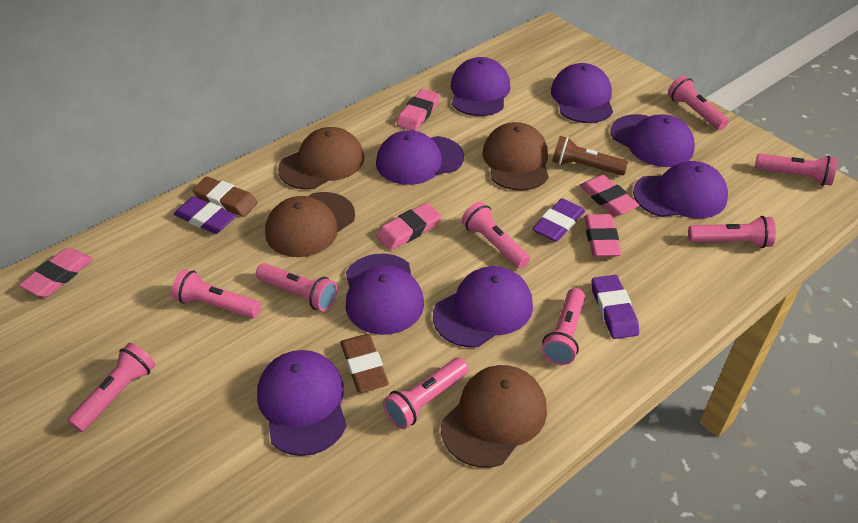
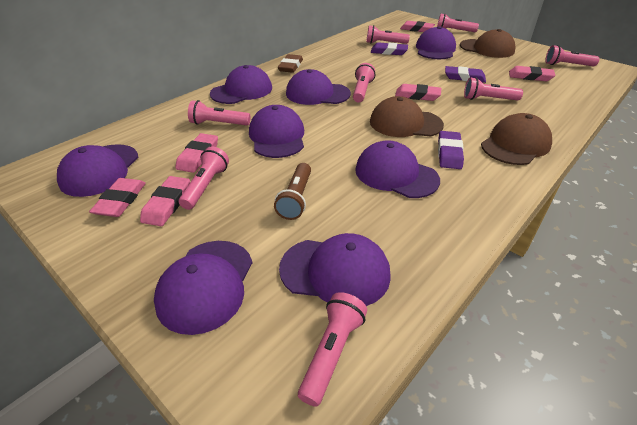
brown cap: 4 -> 3
brown eraser: 2 -> 1
pink eraser: 5 -> 6
pink flashlight: 9 -> 8

